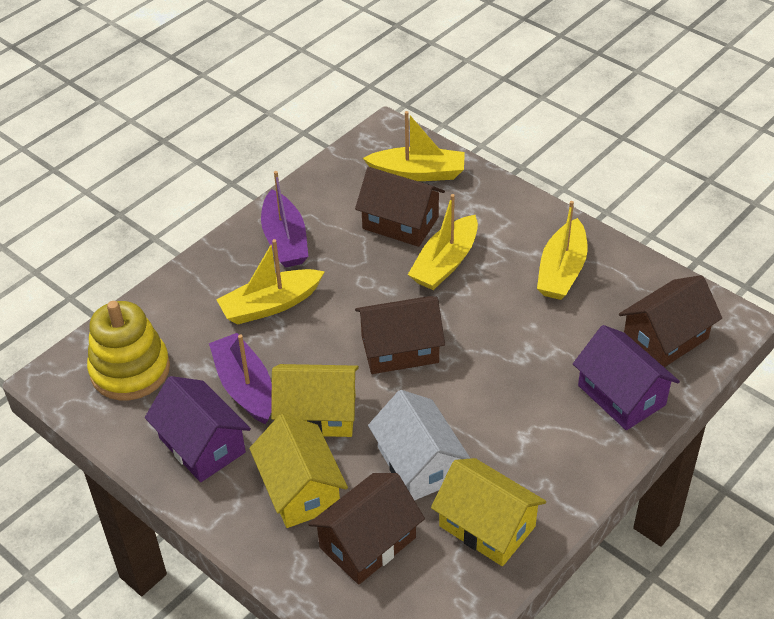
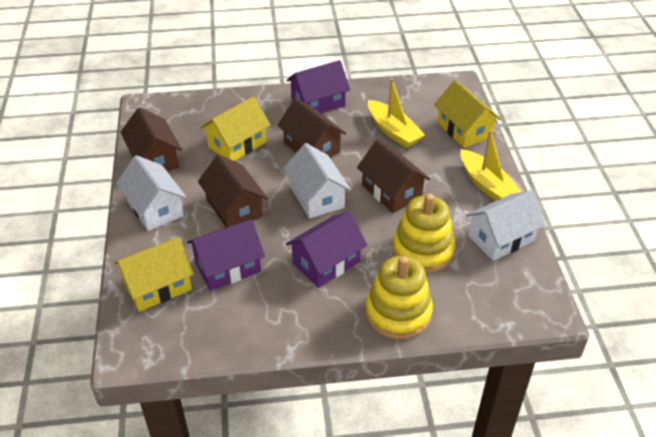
purple boat: 2 -> 0
purple house: 2 -> 3
white house: 1 -> 3
yellow boat: 4 -> 2
yellow stacking toy: 1 -> 2

